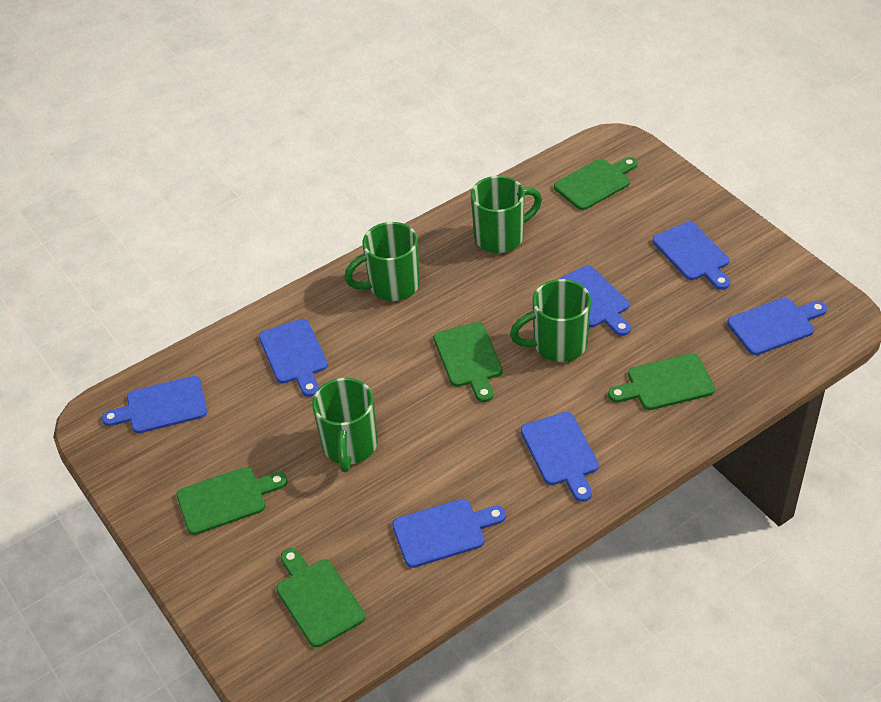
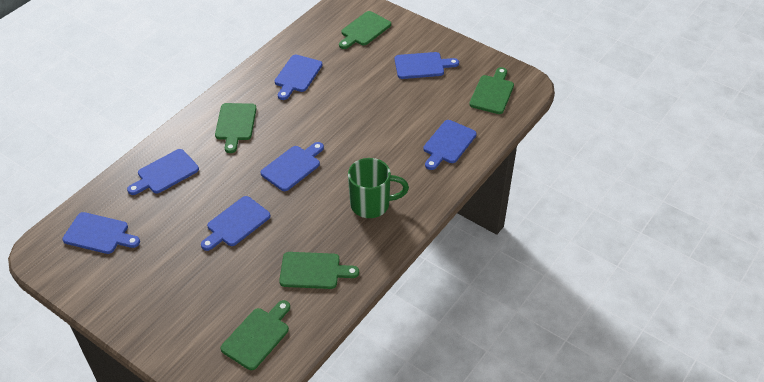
green mug: 4 -> 1

